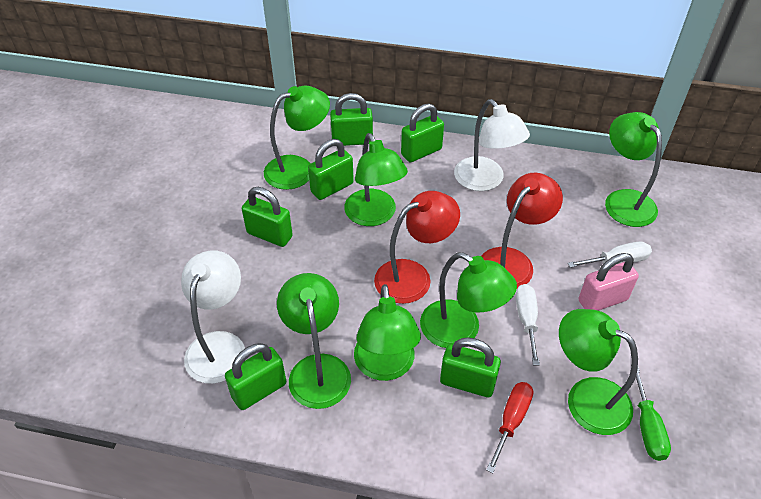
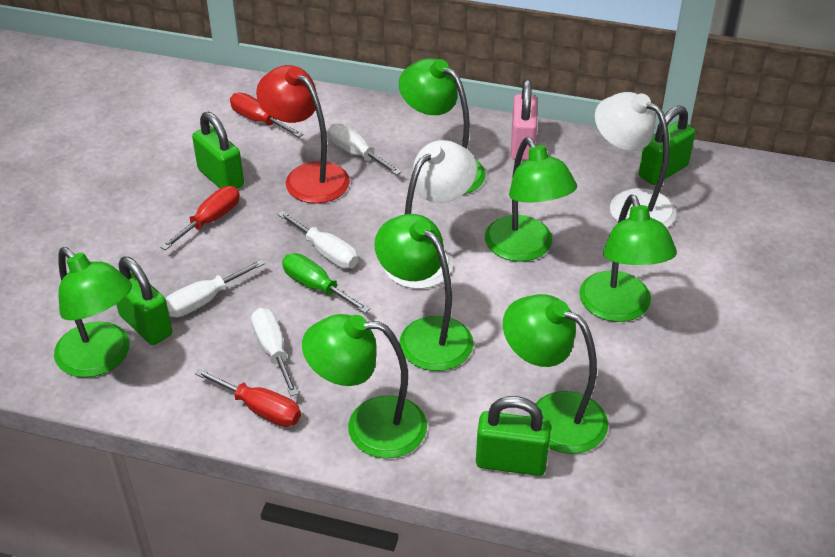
green padlock: 6 -> 4
red lamp: 2 -> 1
red screwdriver: 1 -> 3
white screwdriver: 2 -> 4

